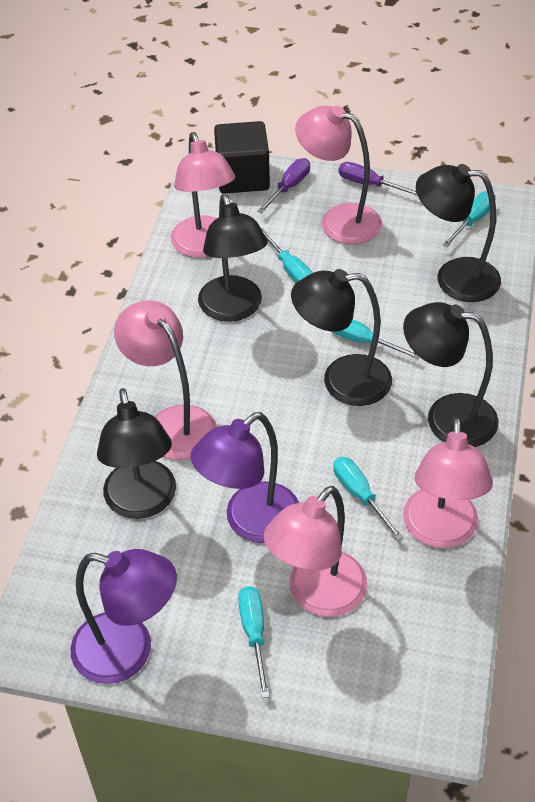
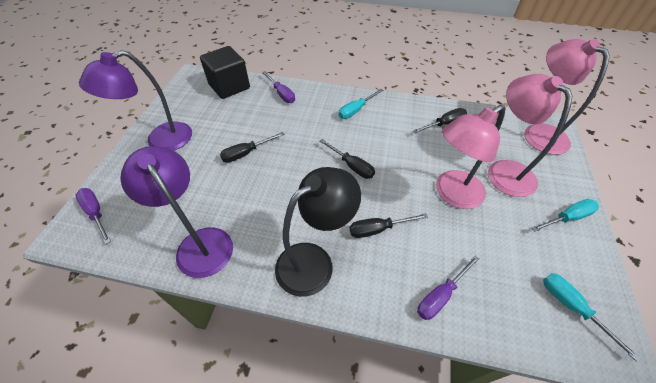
black lamp: 5 -> 1
black screwdriver: 0 -> 4
pink lamp: 5 -> 3
purple screwdriver: 2 -> 3
turquoise screwdriver: 5 -> 3

